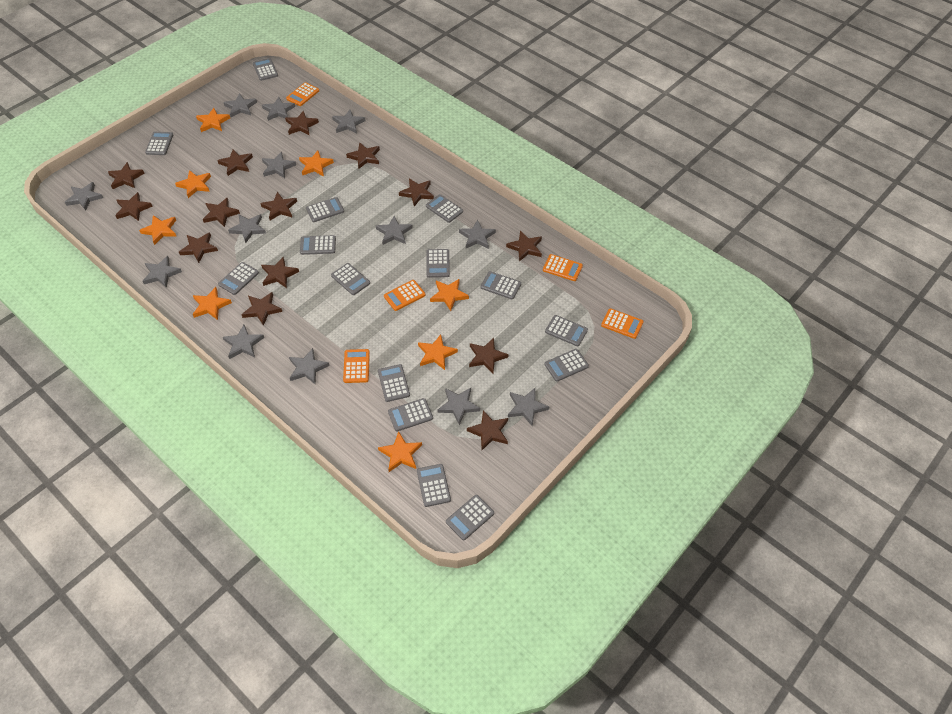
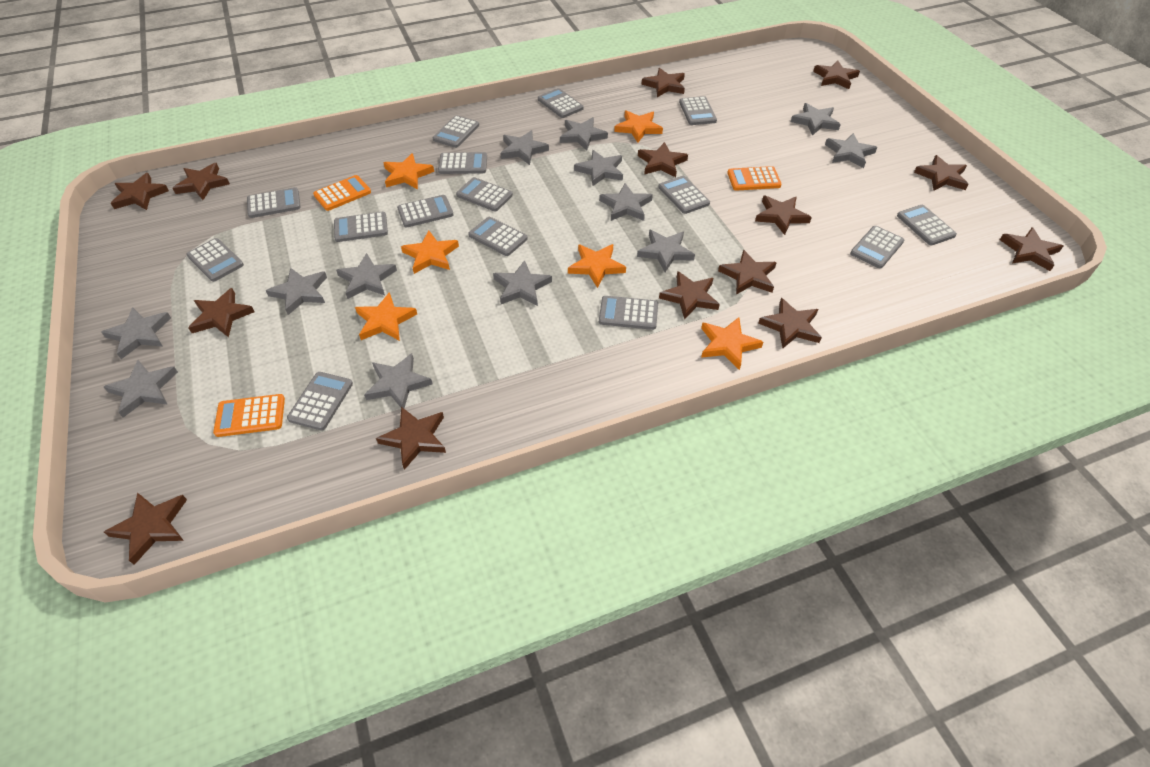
orange calculator: 5 -> 3
orange star: 8 -> 6

